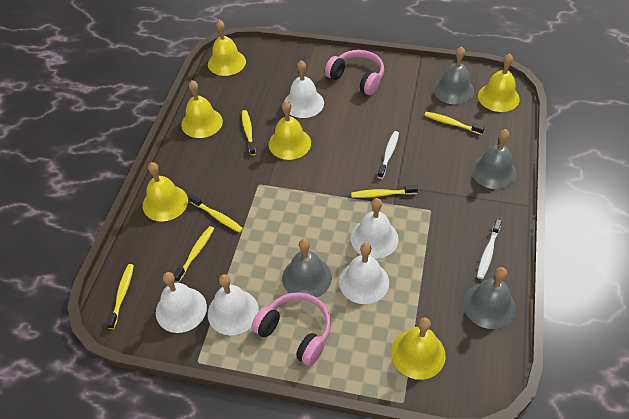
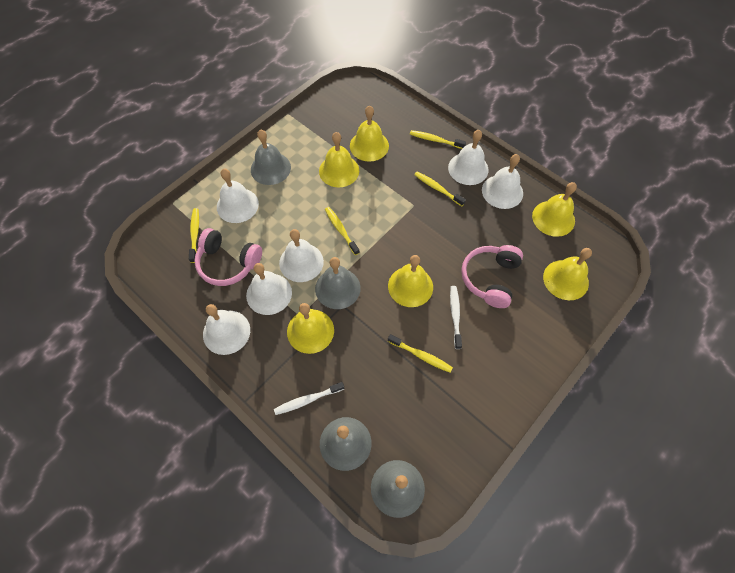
white bell: 5 -> 6
yellow toothbrush: 6 -> 5

